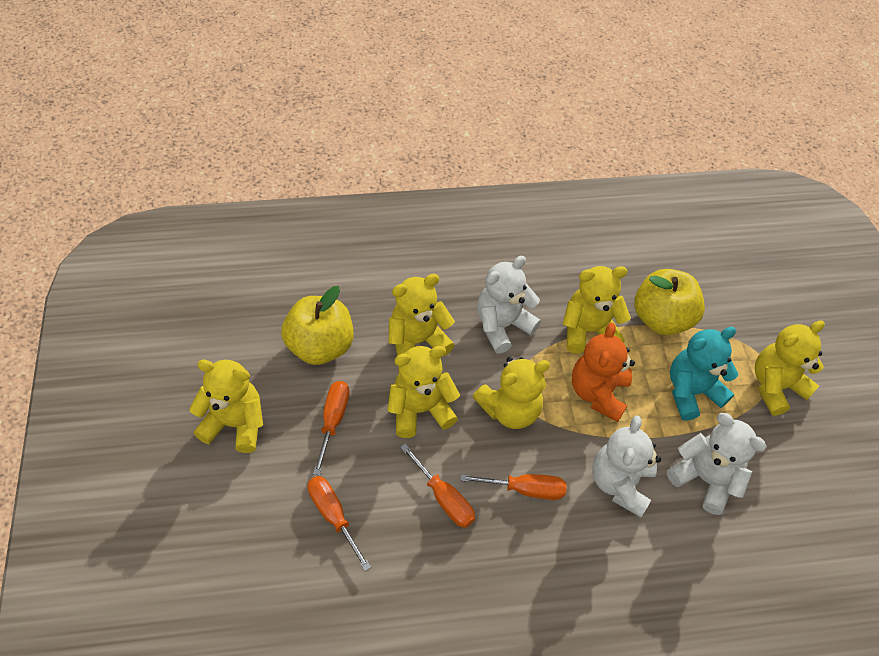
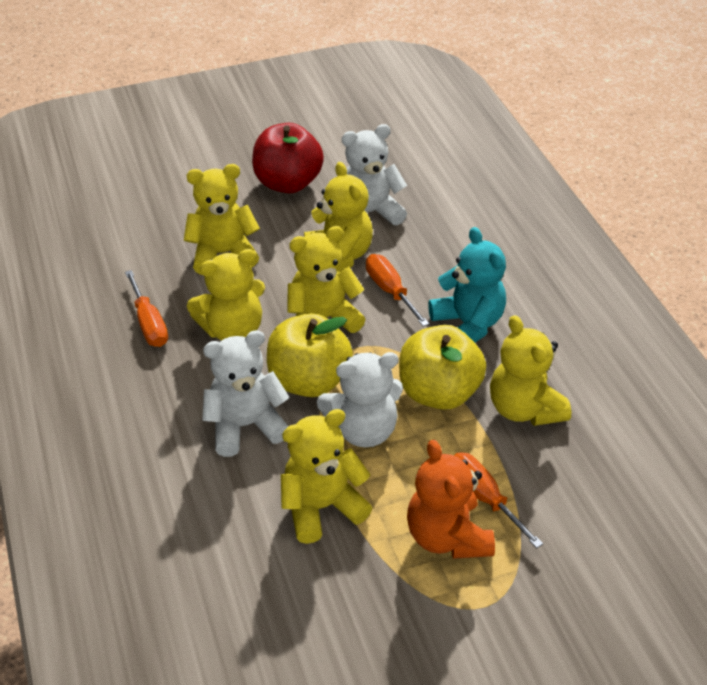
orange screwdriver: 4 -> 3
red apple: 0 -> 1

